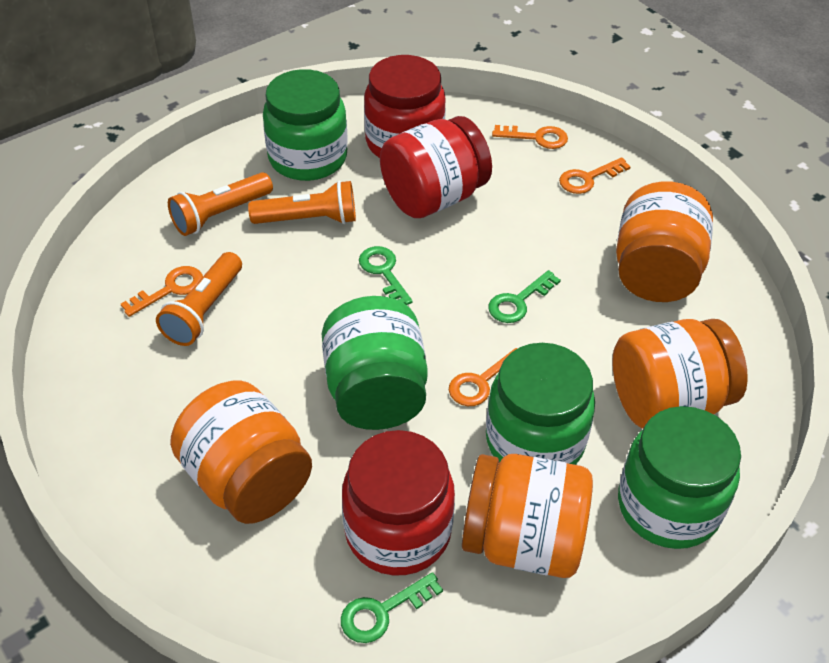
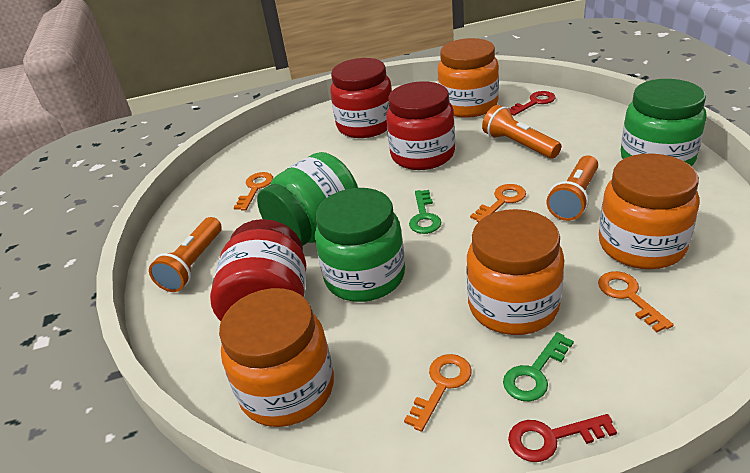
green jar: 4 -> 3
green key: 3 -> 2
red key: 0 -> 2

